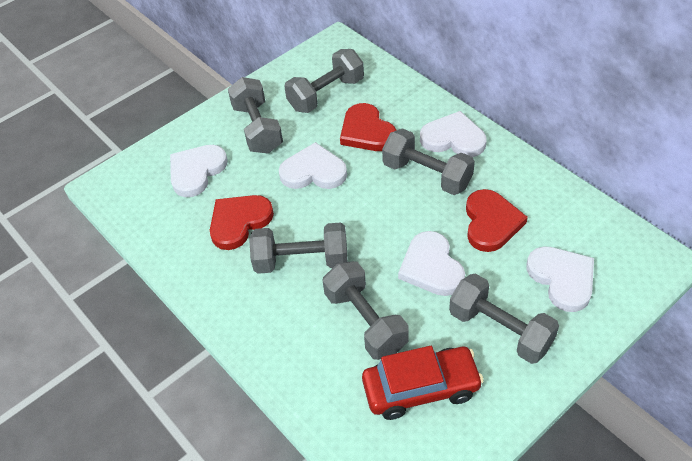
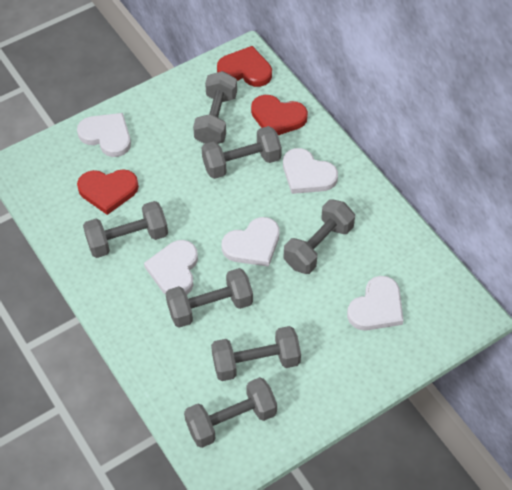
grey dumbbell: 6 -> 7
red car: 1 -> 0

